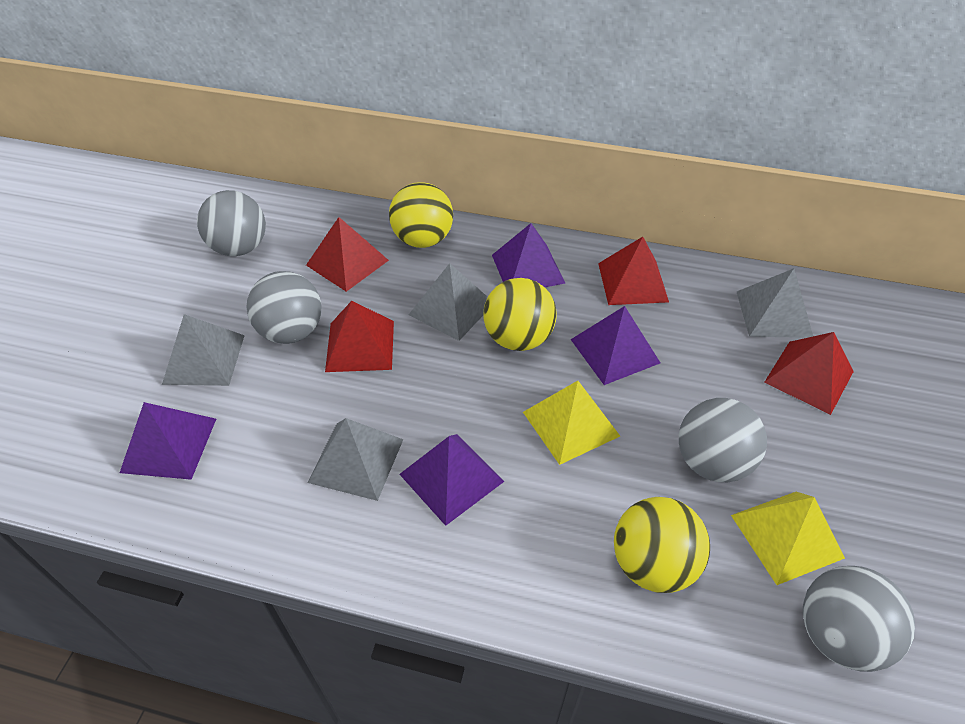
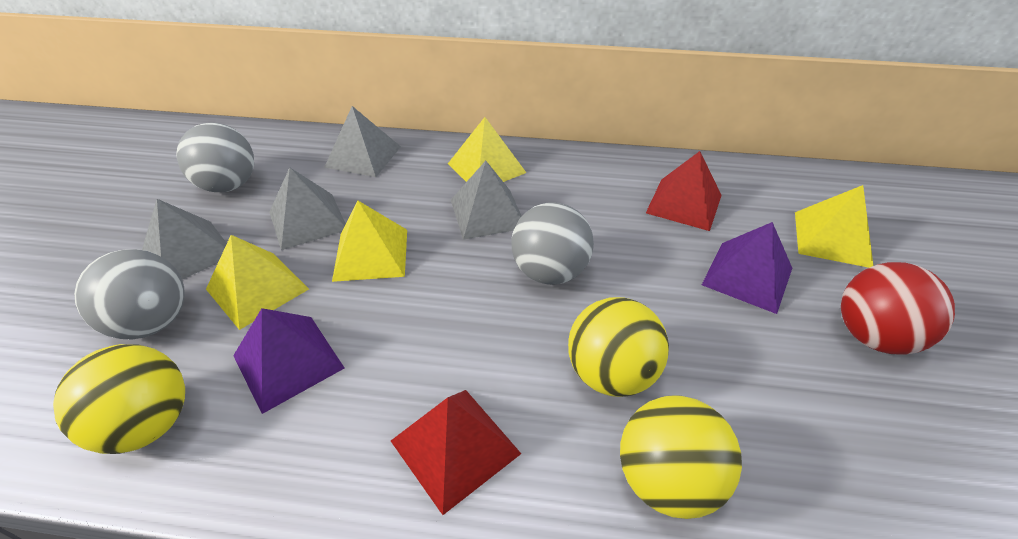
grey ball: 4 -> 3
purple pyramid: 4 -> 2
red ball: 0 -> 1
red pyramid: 4 -> 2
yellow pyramid: 2 -> 4

